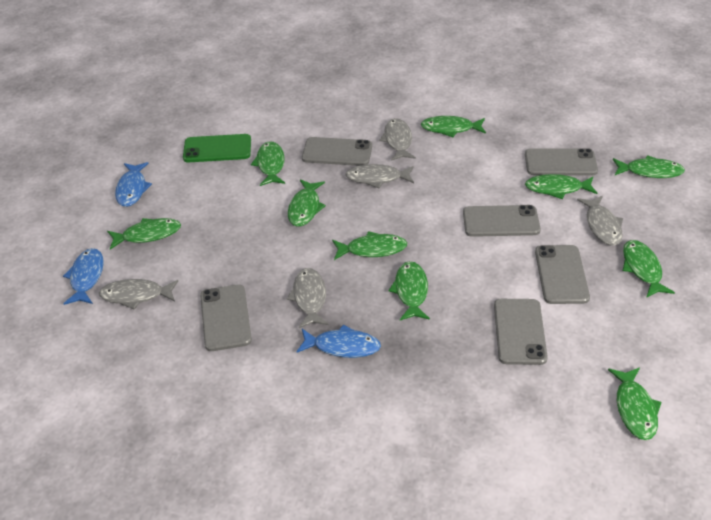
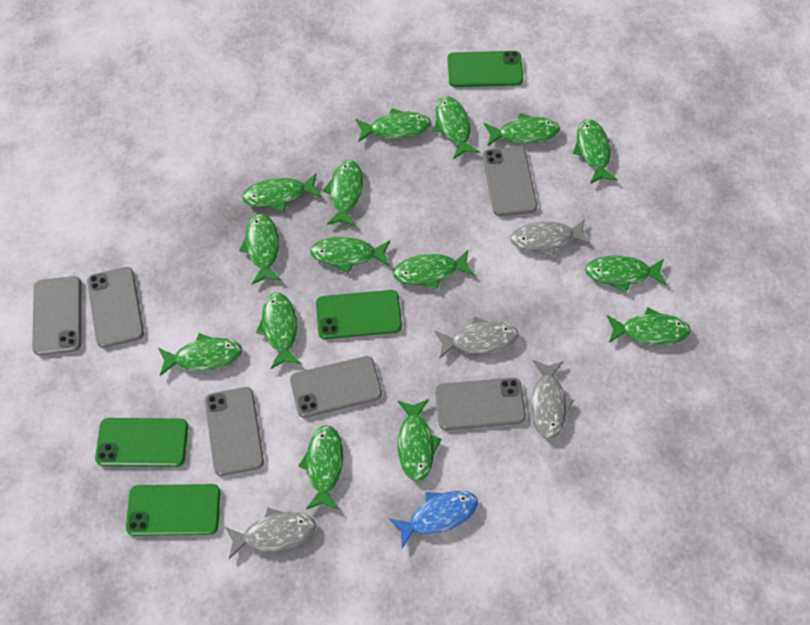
blue fish: 3 -> 1
green fish: 10 -> 15
green phone: 1 -> 4
grey fish: 5 -> 4

